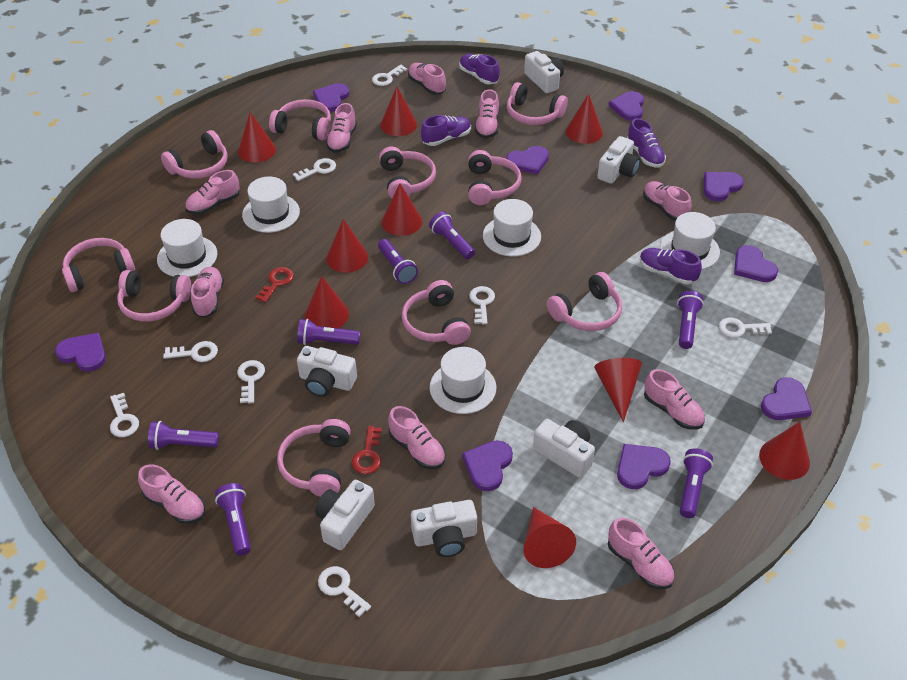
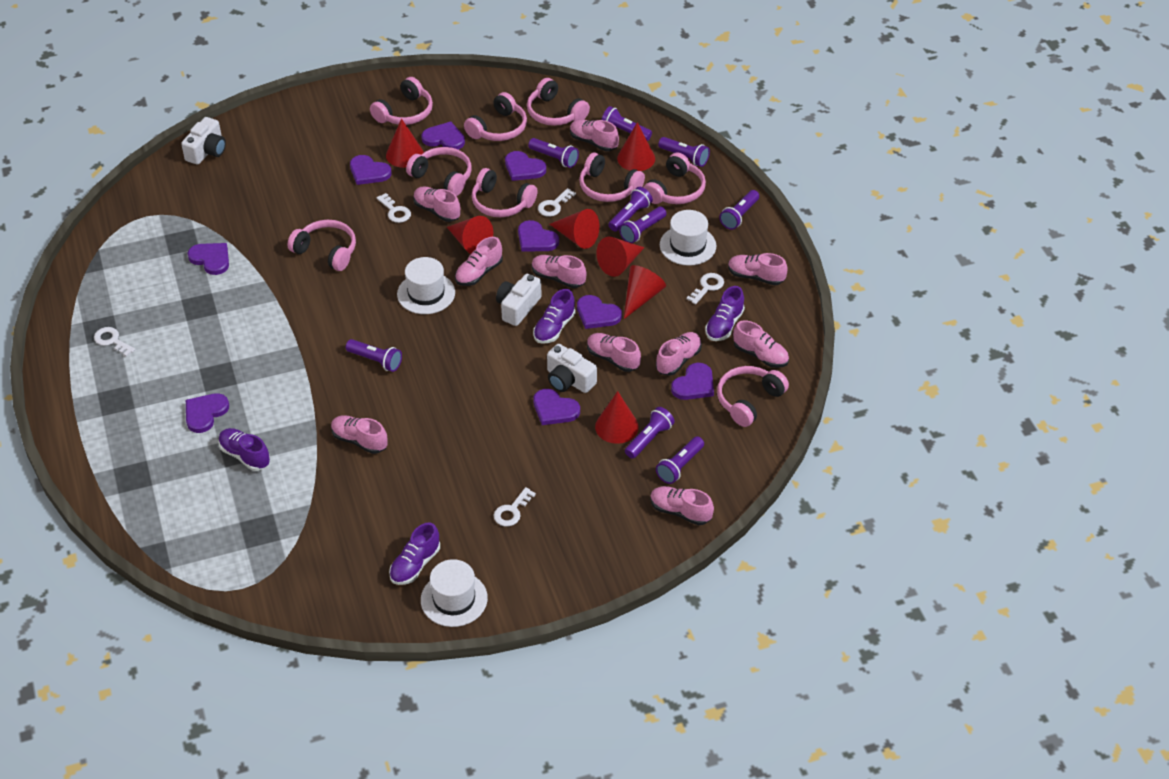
pink headphones: 10 -> 9
purple flashlight: 7 -> 9
red cone: 9 -> 7
red key: 2 -> 0
white camera: 6 -> 3
white hat: 5 -> 3
white key: 8 -> 5

